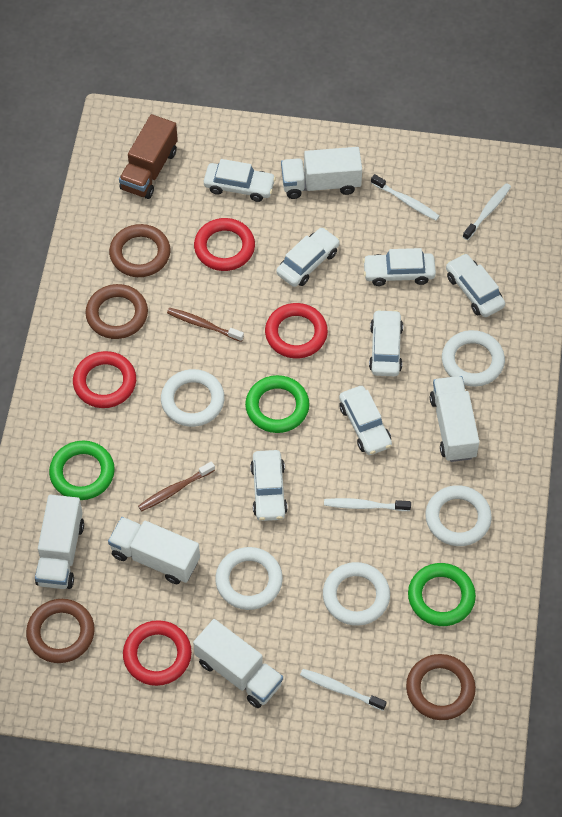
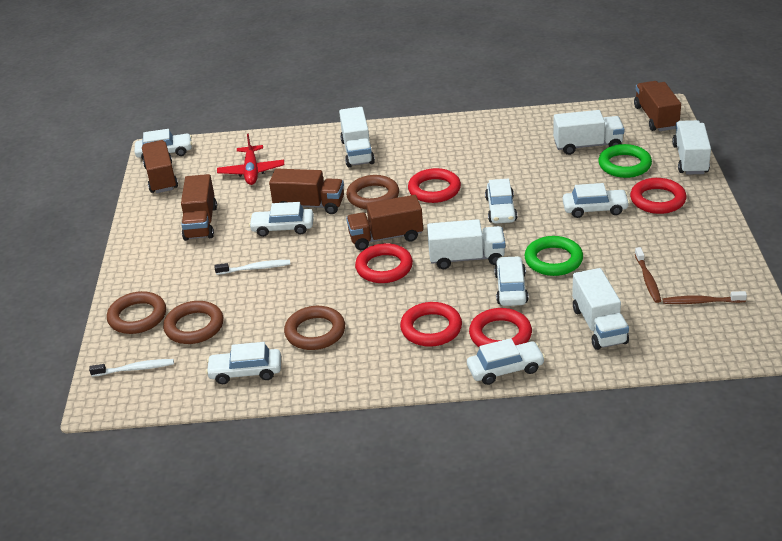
brown truck: 1 -> 5
green ring: 3 -> 2
red plane: 0 -> 1
red ring: 4 -> 5
white ring: 5 -> 0
white toothbrush: 4 -> 2

